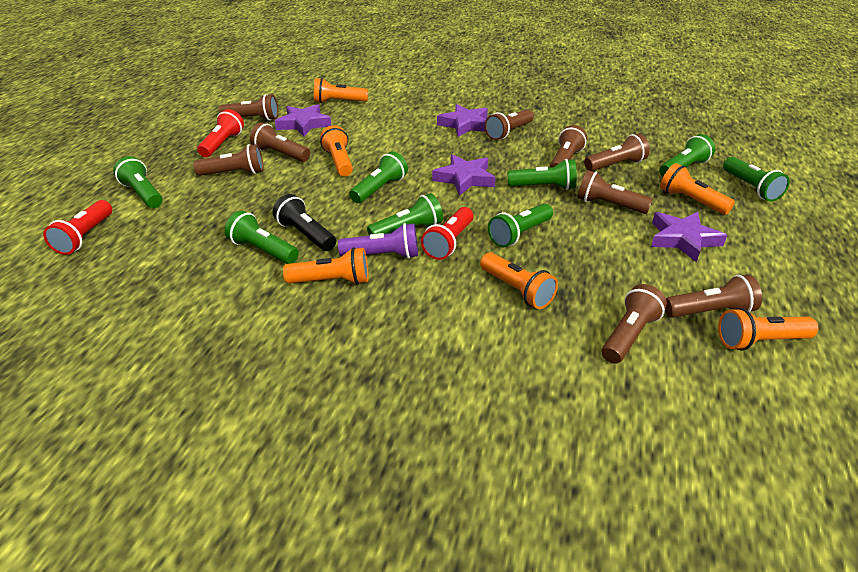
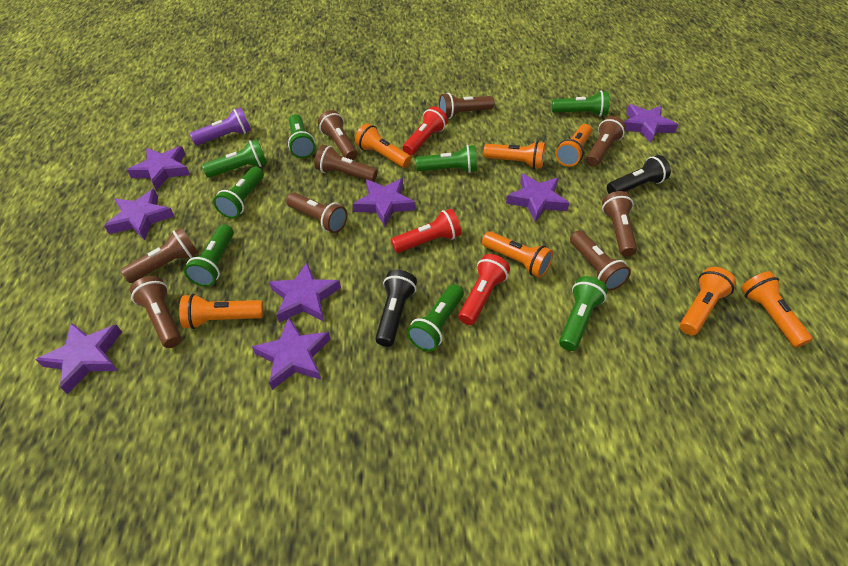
black flashlight: 1 -> 2
orange flashlight: 6 -> 7
purple star: 4 -> 8

